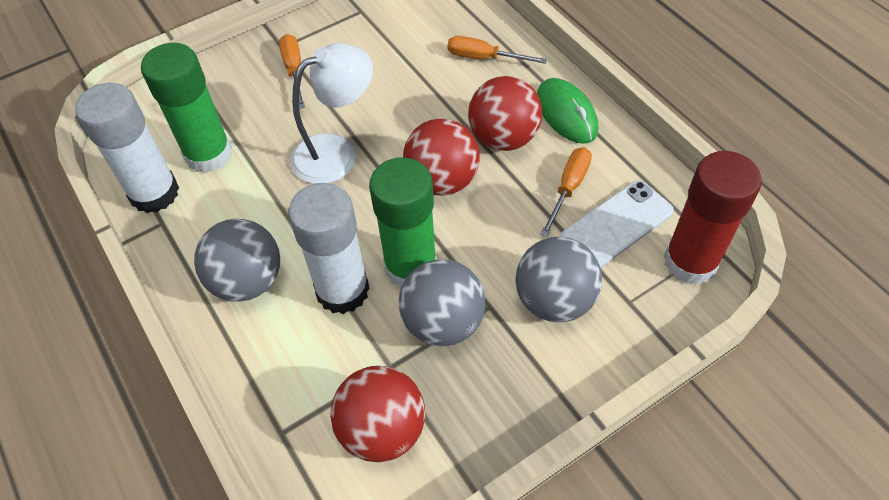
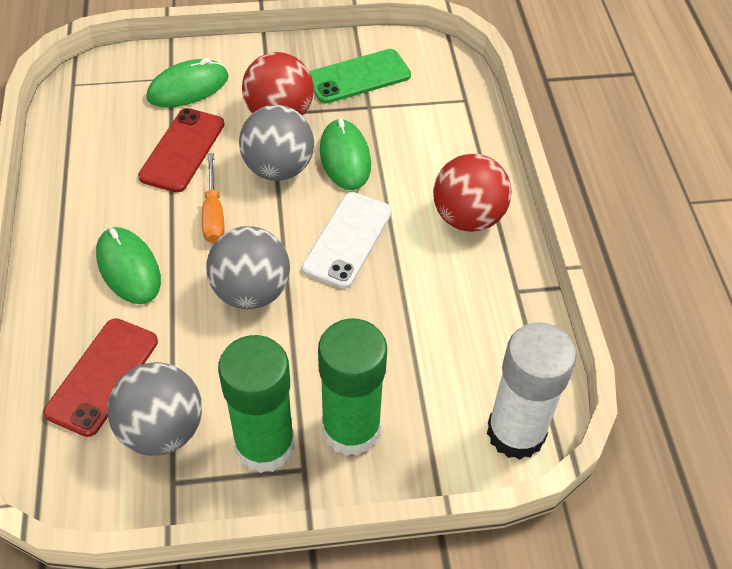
green mouse: 1 -> 3
green phone: 0 -> 1
orange screwdriver: 3 -> 1
red ball: 3 -> 2
red glue stick: 1 -> 0
red phone: 0 -> 2
white glue stick: 2 -> 1
white lamp: 1 -> 0

